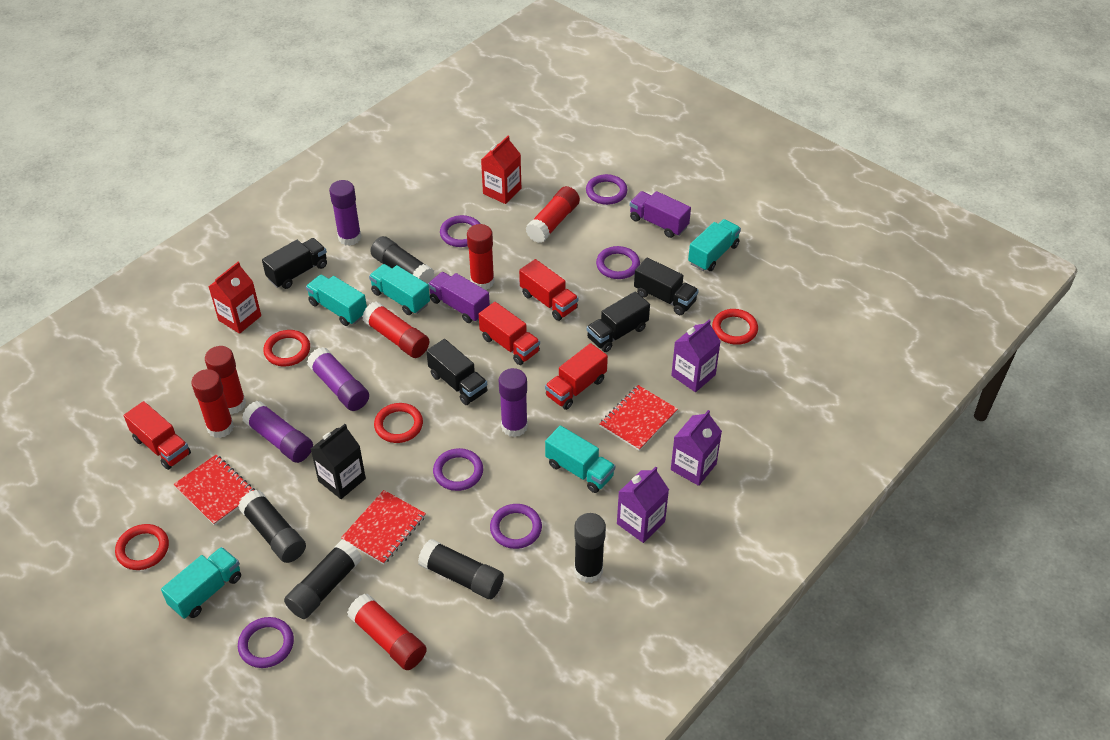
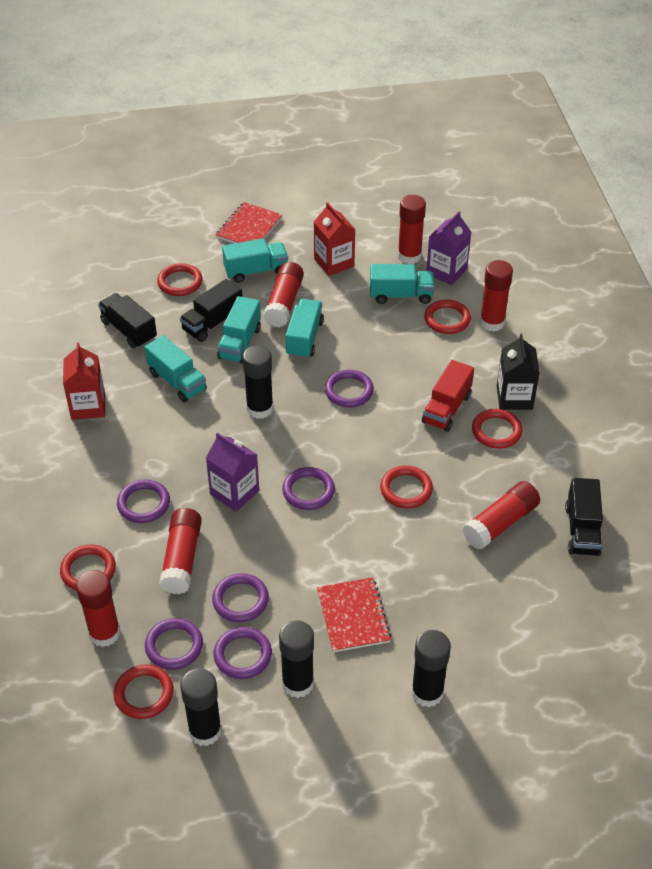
black glue stick: 5 -> 4
black truck: 4 -> 3
purple carton: 3 -> 2
purple glue stick: 4 -> 0
purple truck: 2 -> 0
red notebook: 3 -> 2
red ring: 4 -> 6
red truck: 4 -> 1

